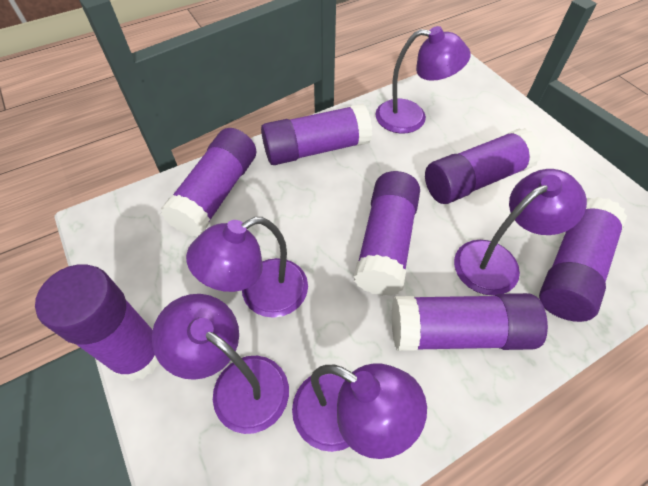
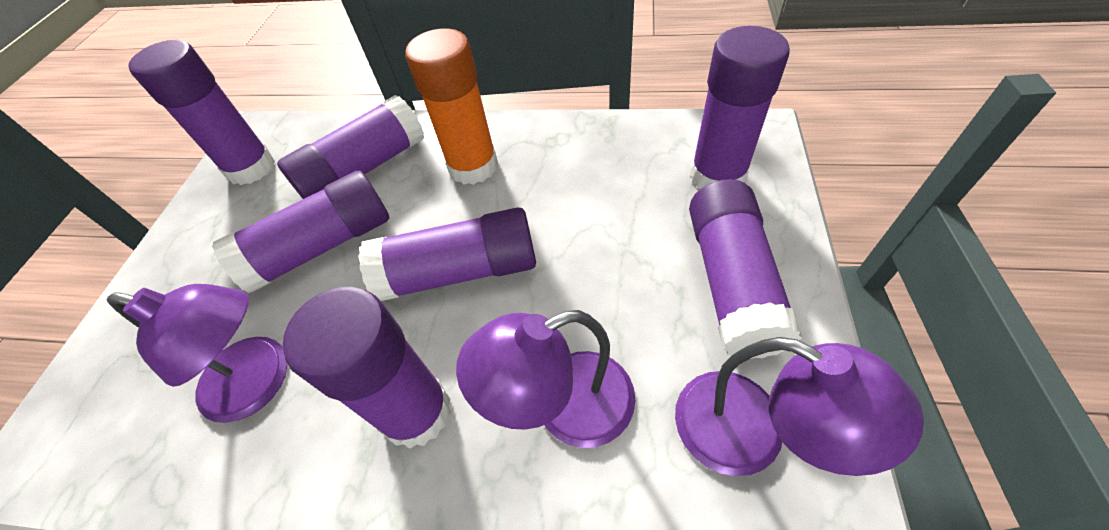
orange glue stick: 0 -> 1
purple lamp: 5 -> 3

